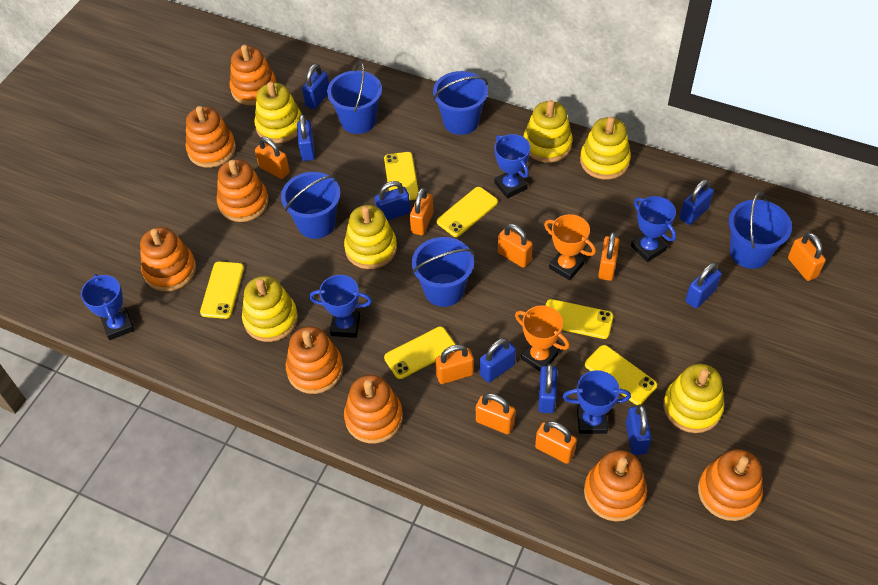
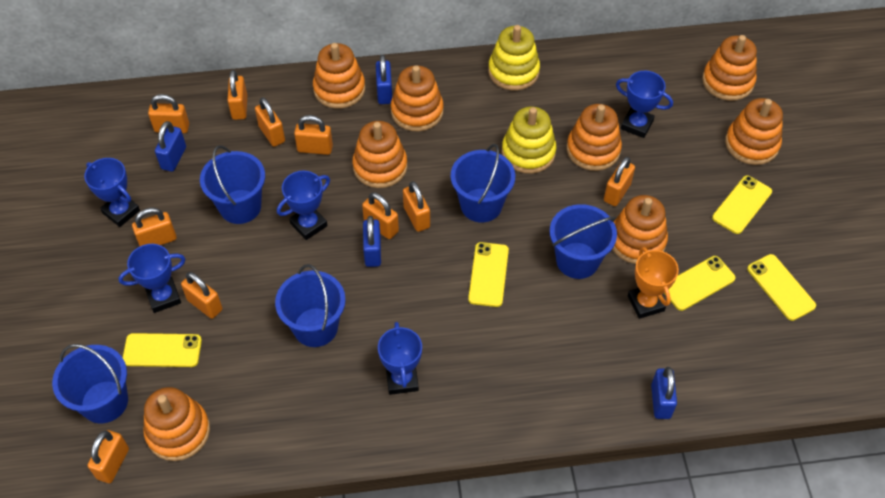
blue padlock: 8 -> 4
orange padlock: 8 -> 10
orange trophy: 2 -> 1
yellow phone: 6 -> 5
yellow stacking toy: 6 -> 2

